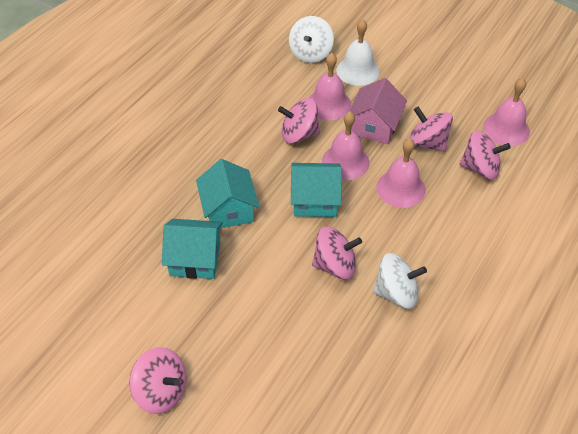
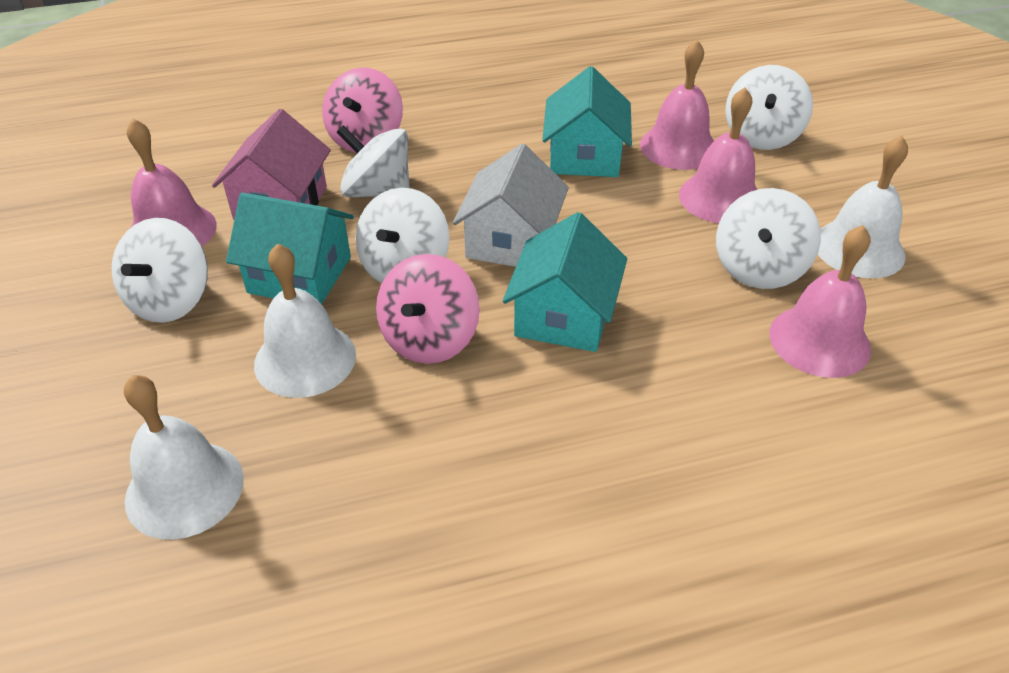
pink spinning top: 5 -> 2
white bell: 1 -> 3
white house: 0 -> 1
white spinning top: 2 -> 5

